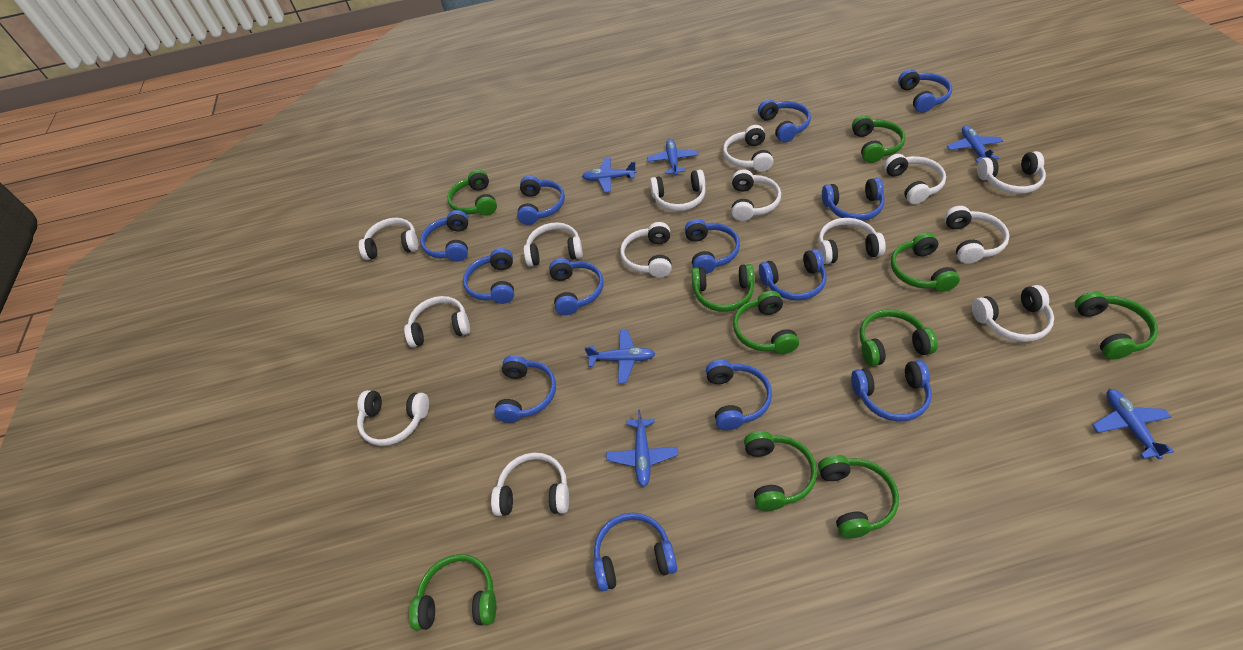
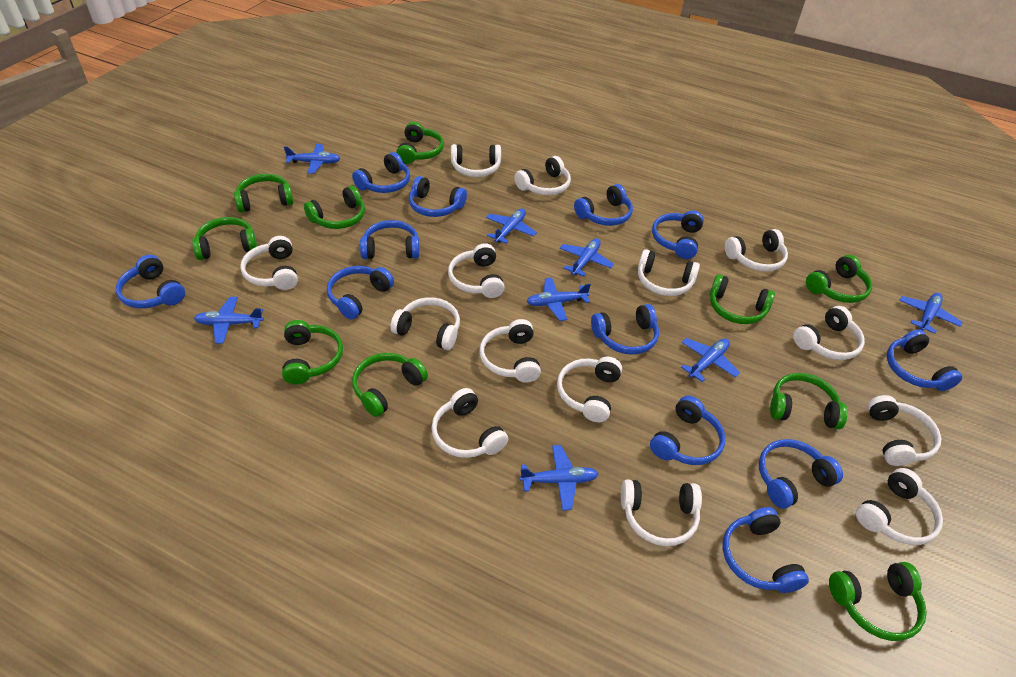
blue headphones: 13 -> 12
blue plane: 6 -> 8

